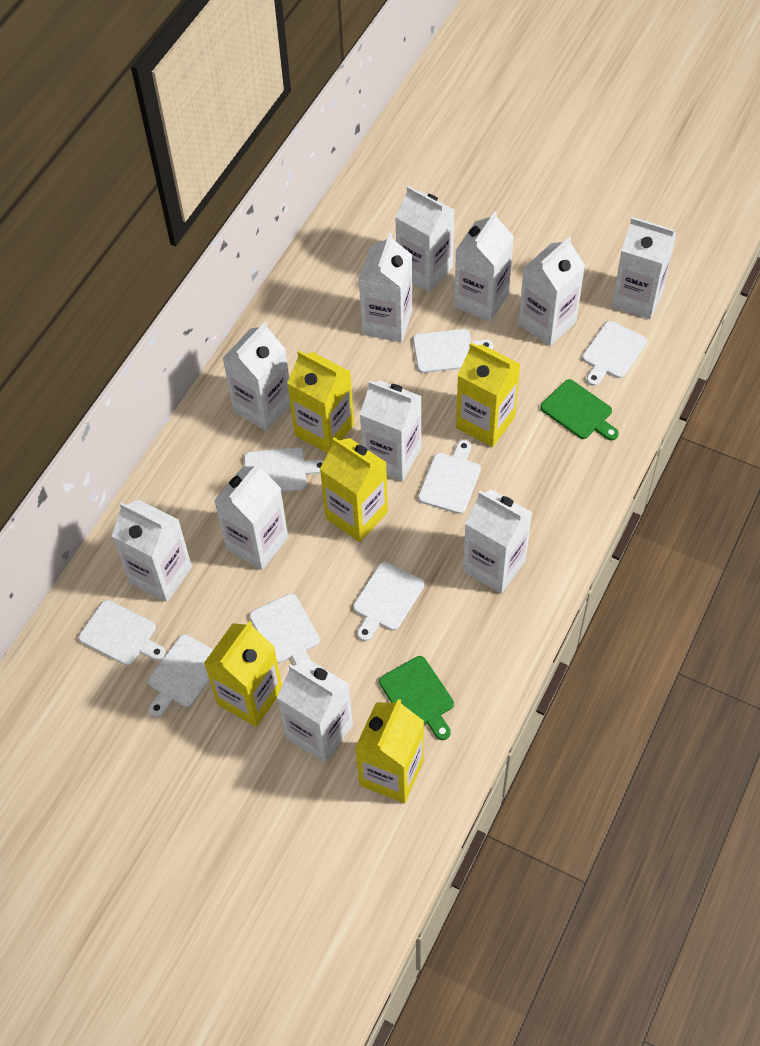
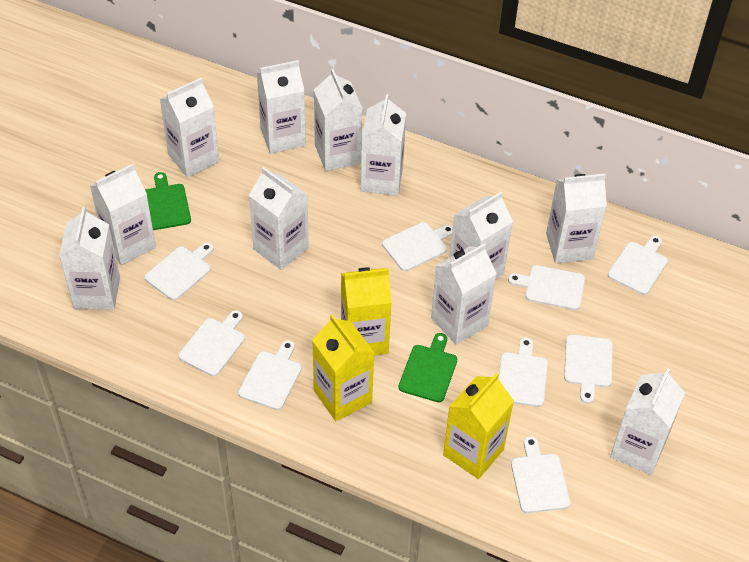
white cutting board: 8 -> 9
yellow carton: 5 -> 3

